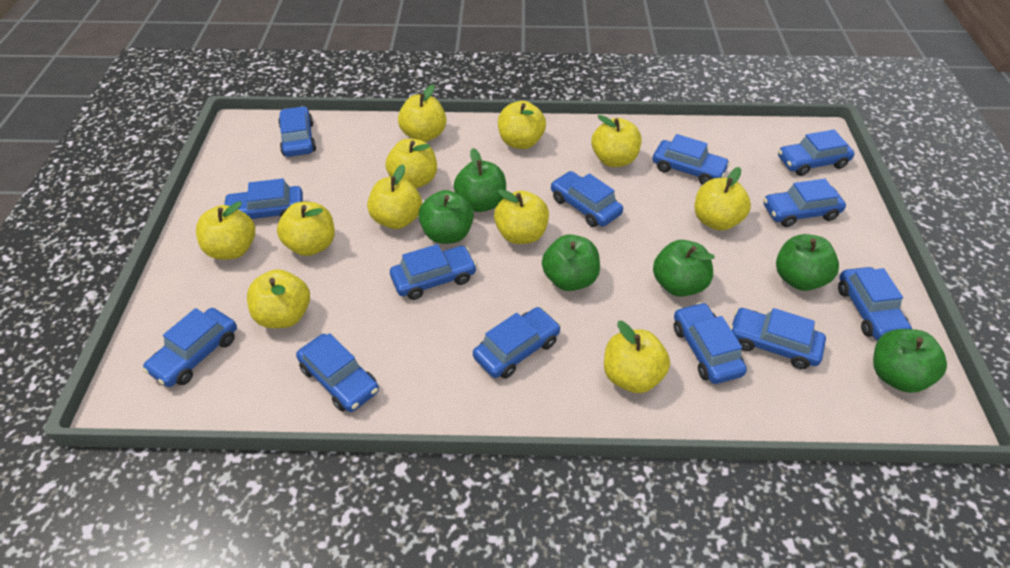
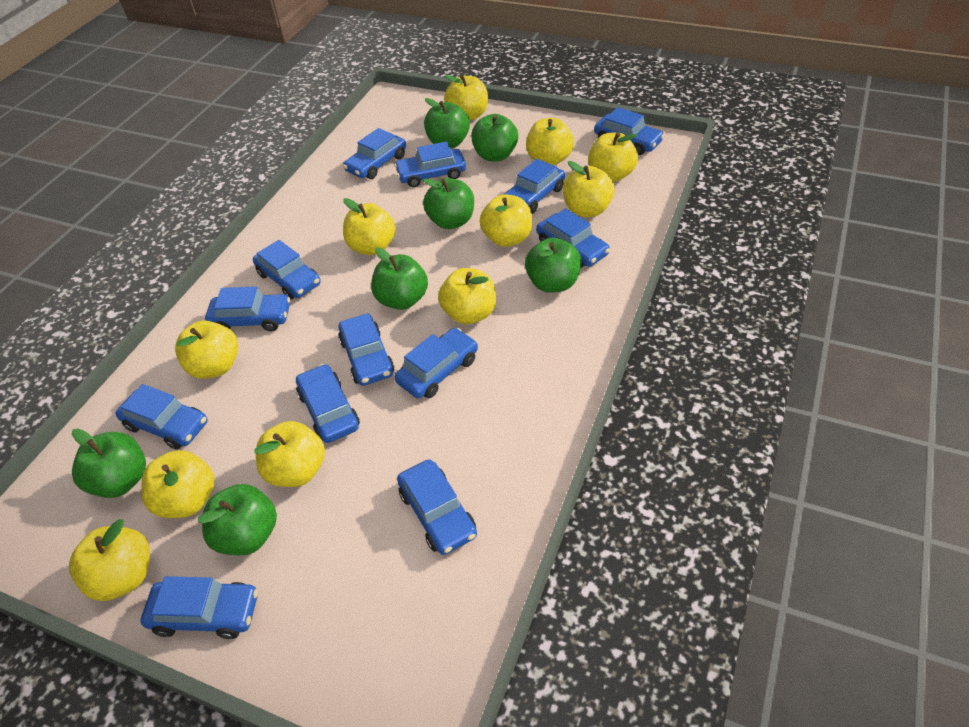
green apple: 6 -> 7

